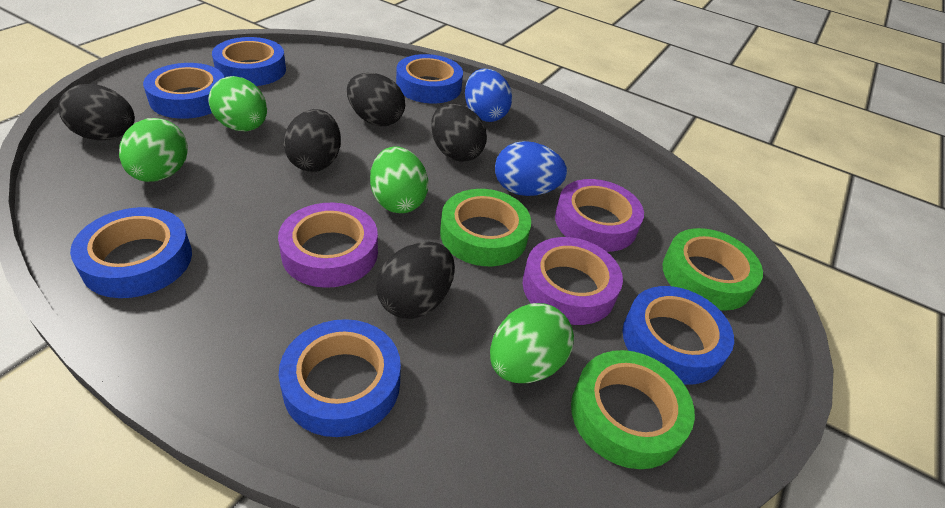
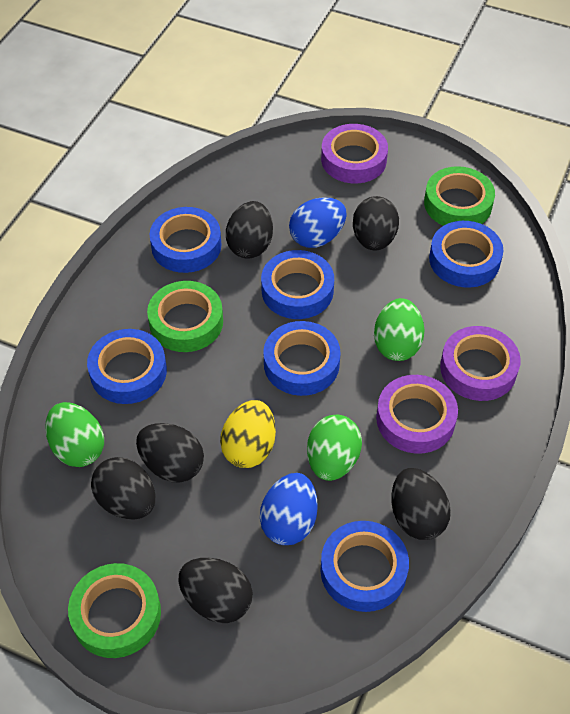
black egg: 5 -> 6
green egg: 4 -> 3
yellow egg: 0 -> 1

